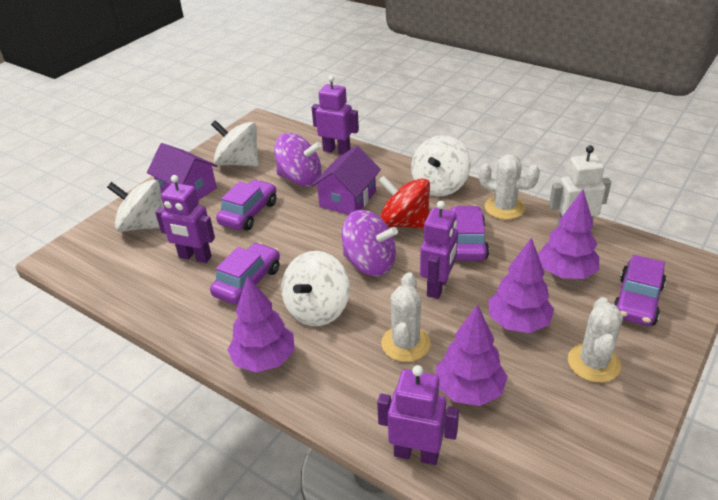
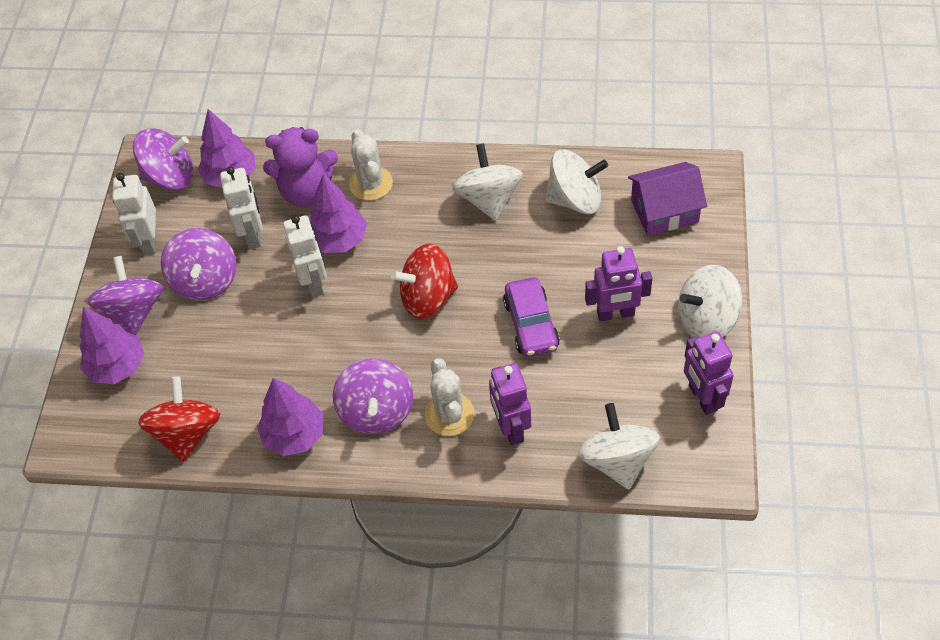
purple car: 4 -> 1
purple house: 2 -> 1
purple robot: 4 -> 3
purple spinning top: 2 -> 4
purple teddy bear: 0 -> 1
red spinning top: 1 -> 2
white cactus: 3 -> 2
white robot: 1 -> 3

